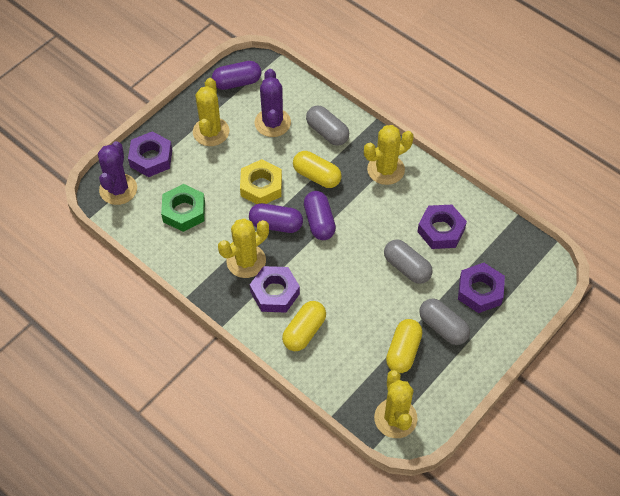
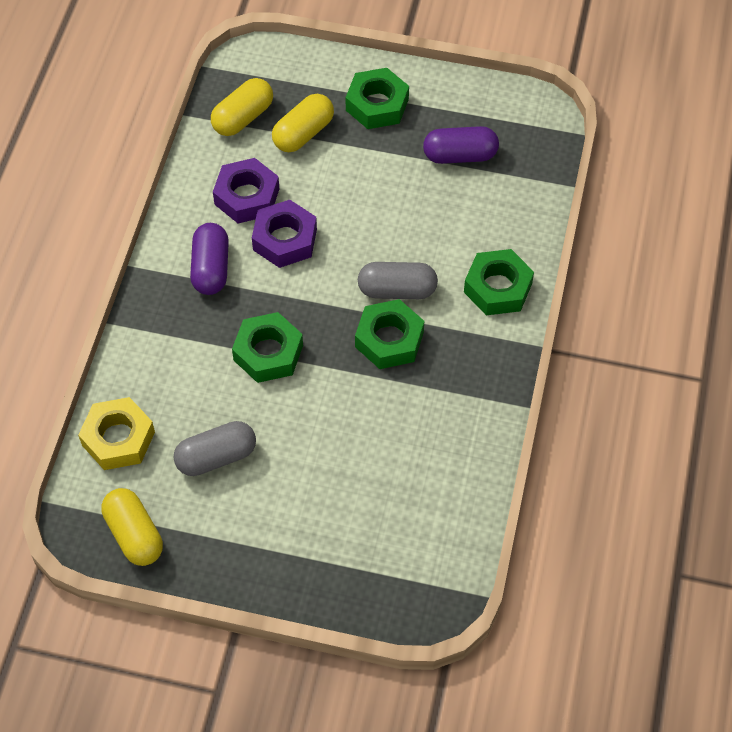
green nut: 1 -> 4
grey capsule: 3 -> 2
purple cactus: 2 -> 0
purple capsule: 3 -> 2
purple nut: 4 -> 2
yellow cactus: 4 -> 0

